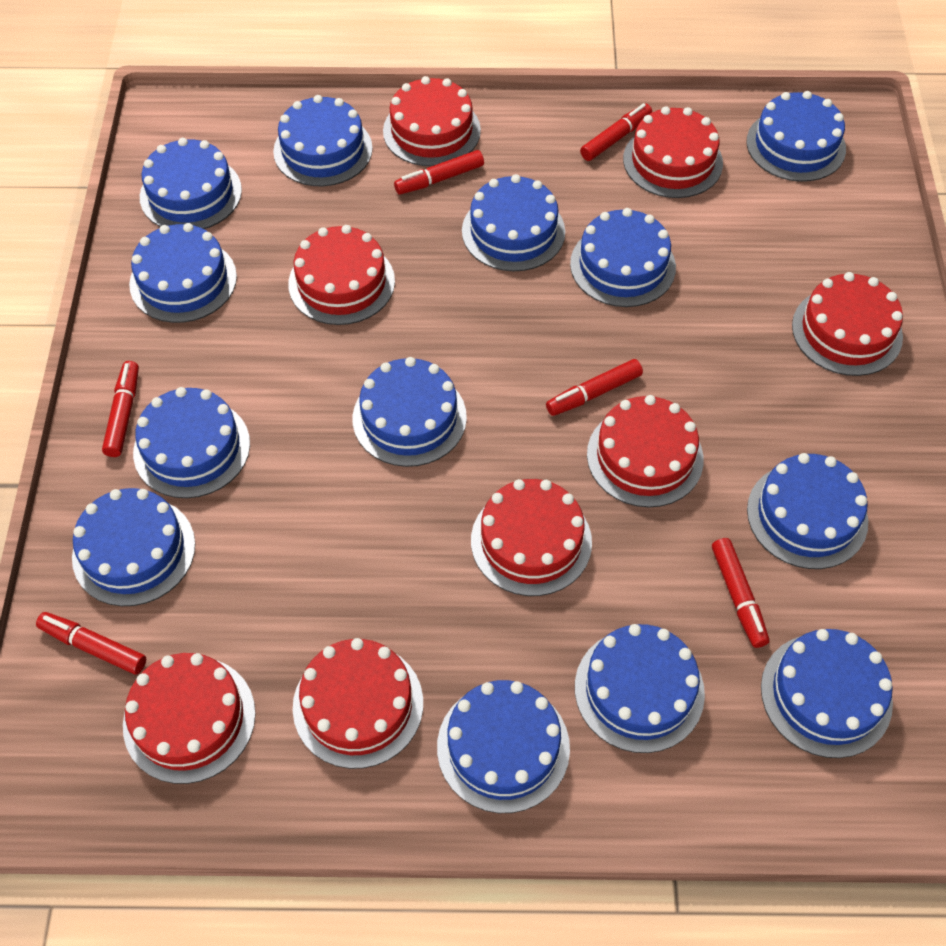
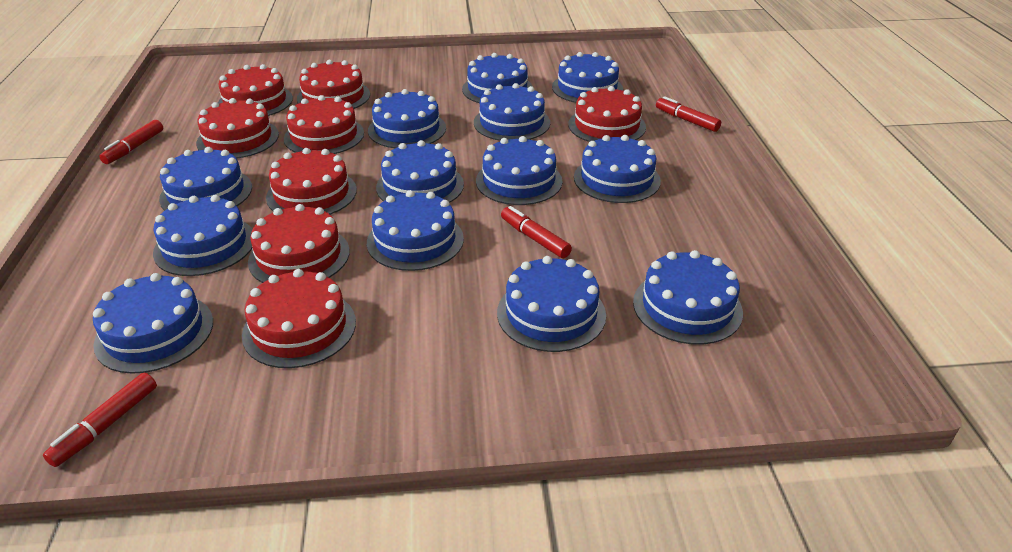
red marker: 6 -> 4

